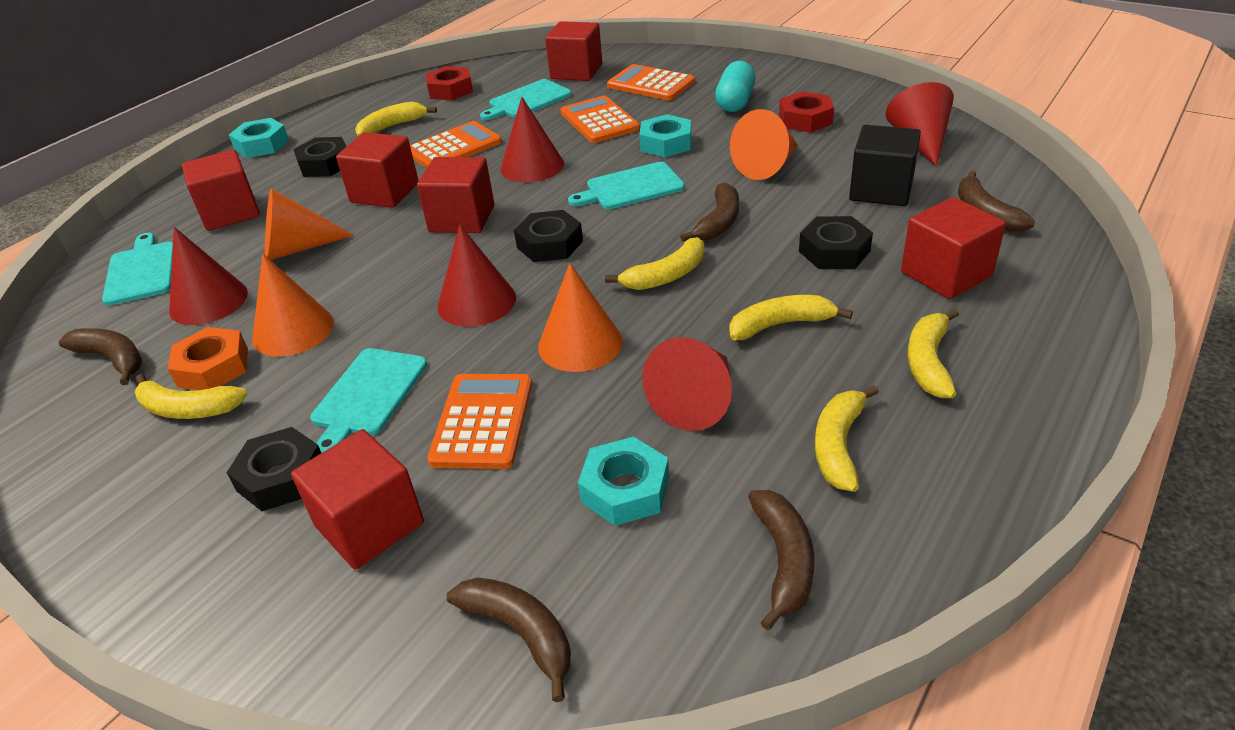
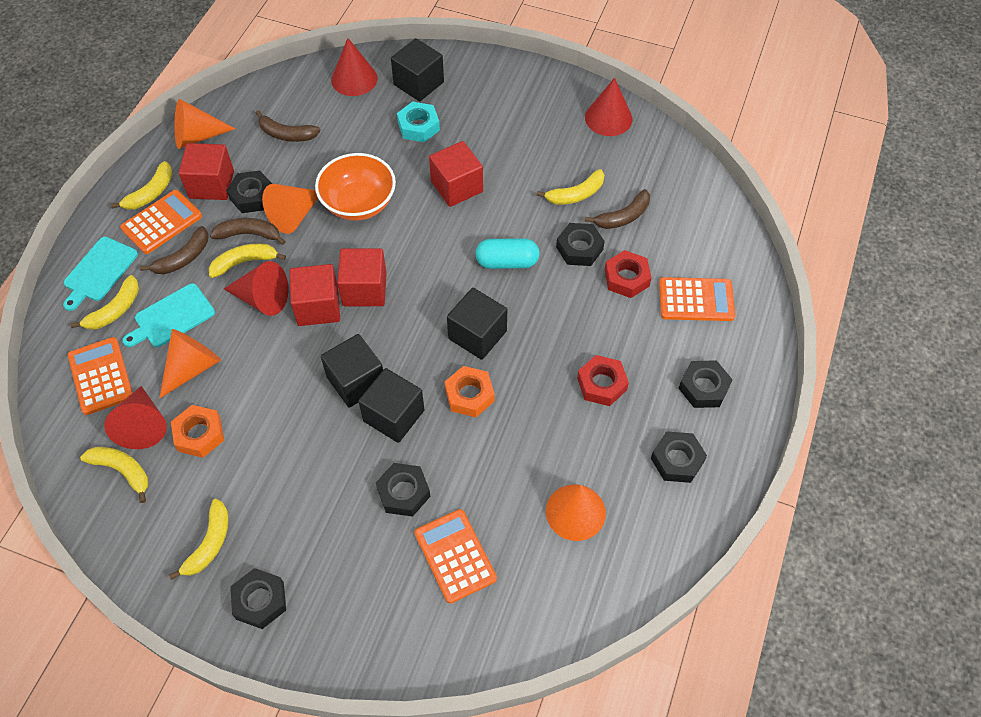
black cube: 1 -> 4
black nut: 4 -> 6
brown banana: 5 -> 4
orange bowl: 0 -> 1
orange nut: 1 -> 2
red cone: 5 -> 4
red cube: 6 -> 4
turquoise cutting board: 4 -> 2
turquoise nut: 3 -> 1

